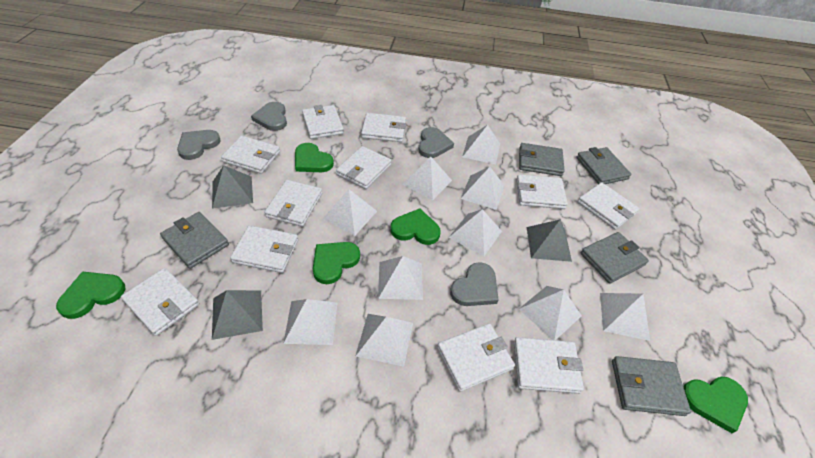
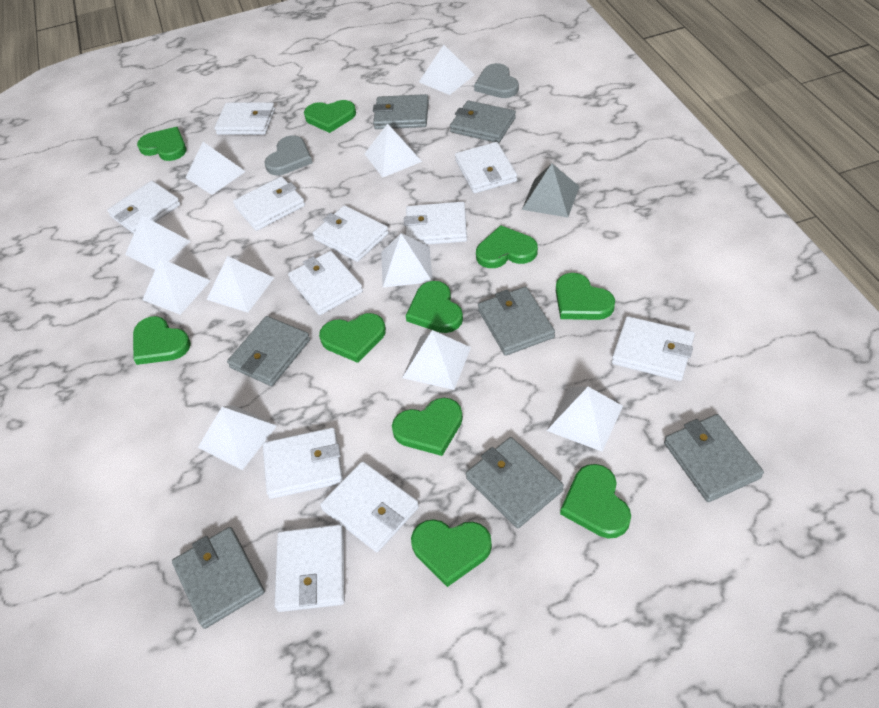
green heart: 5 -> 10
grey heart: 4 -> 2
grey pyramid: 3 -> 1
grey wallet: 5 -> 7

